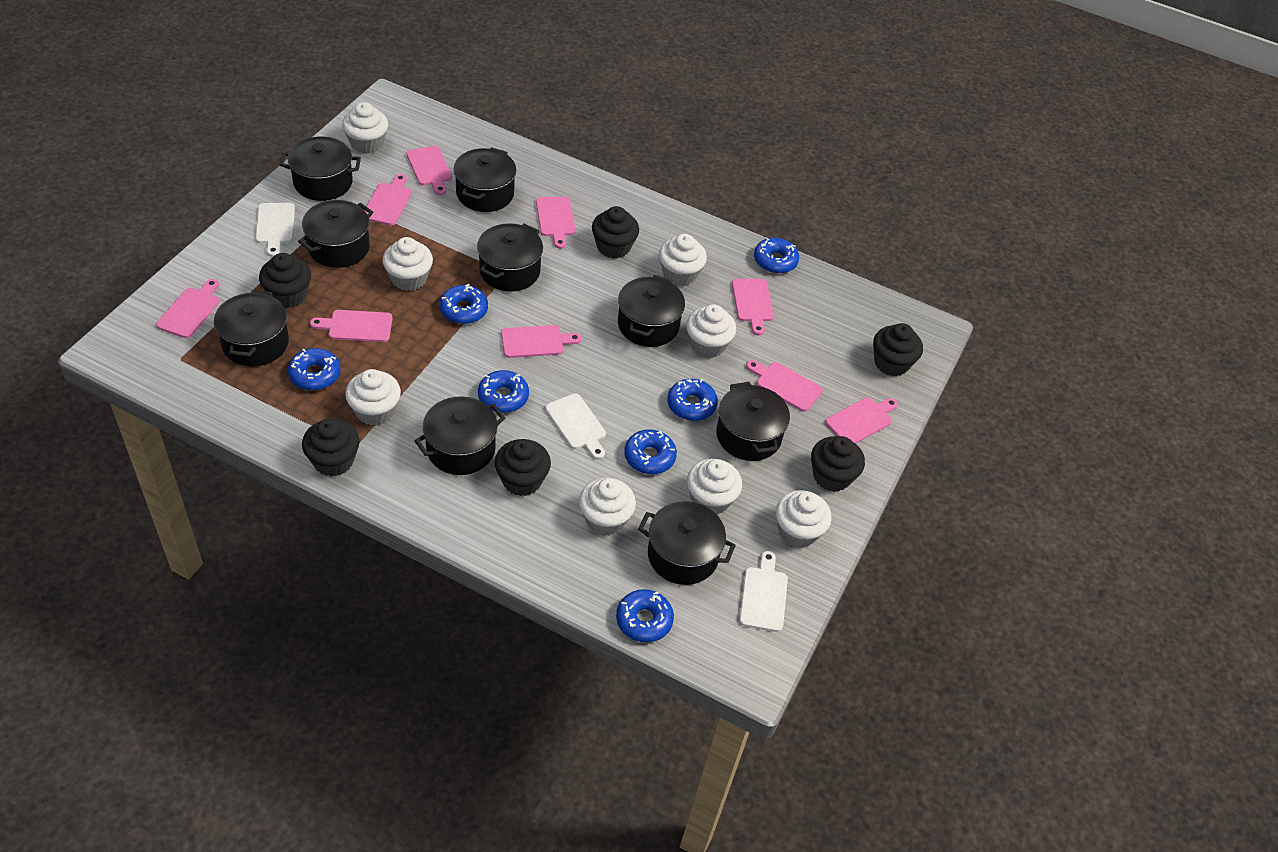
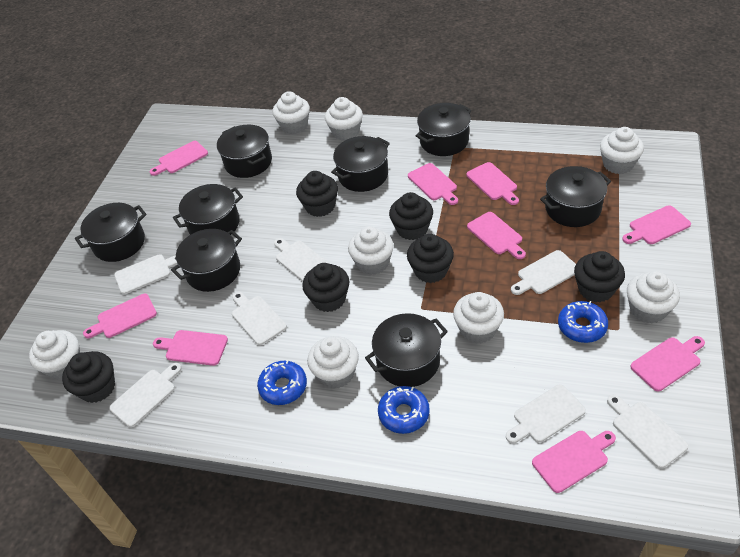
black pot: 9 -> 8
blue donut: 7 -> 3
white cutting board: 3 -> 7

